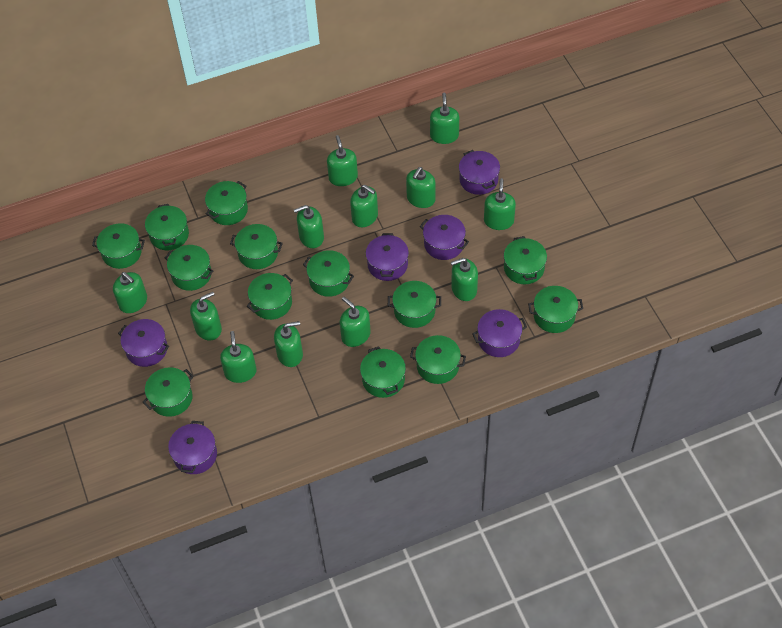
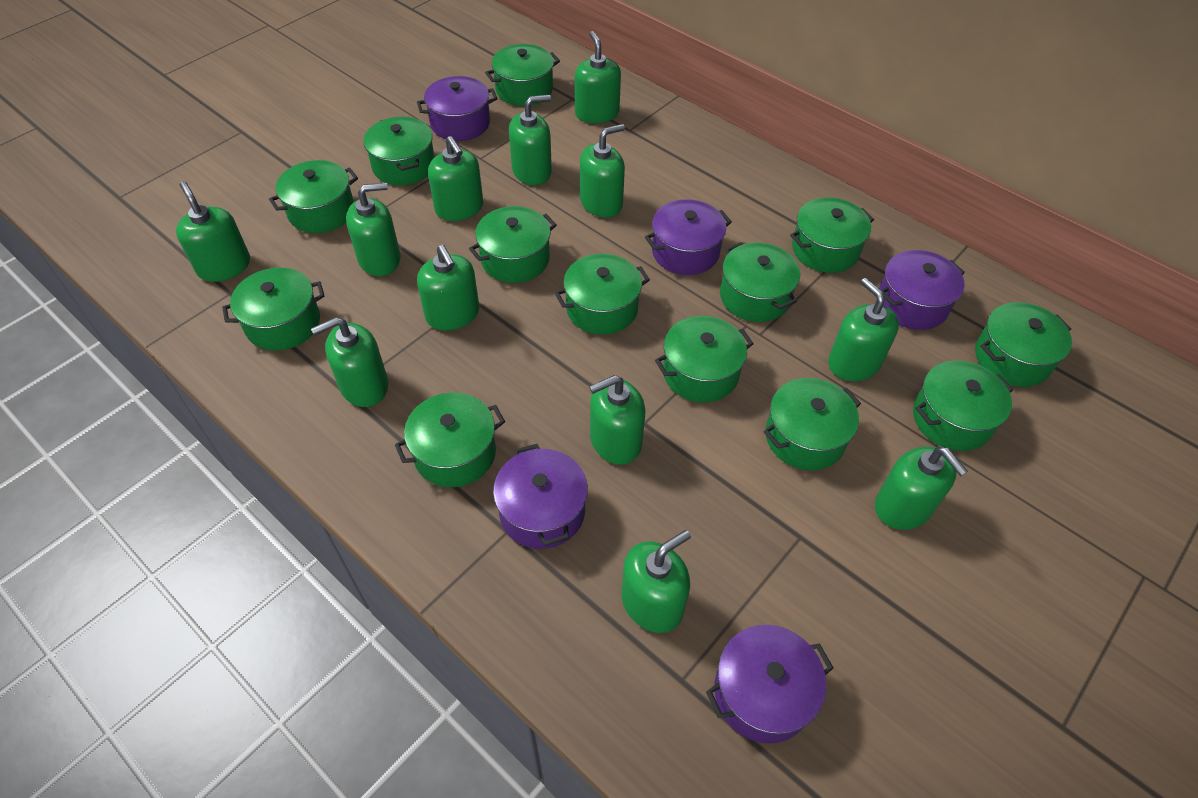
purple pot: 6 -> 5

